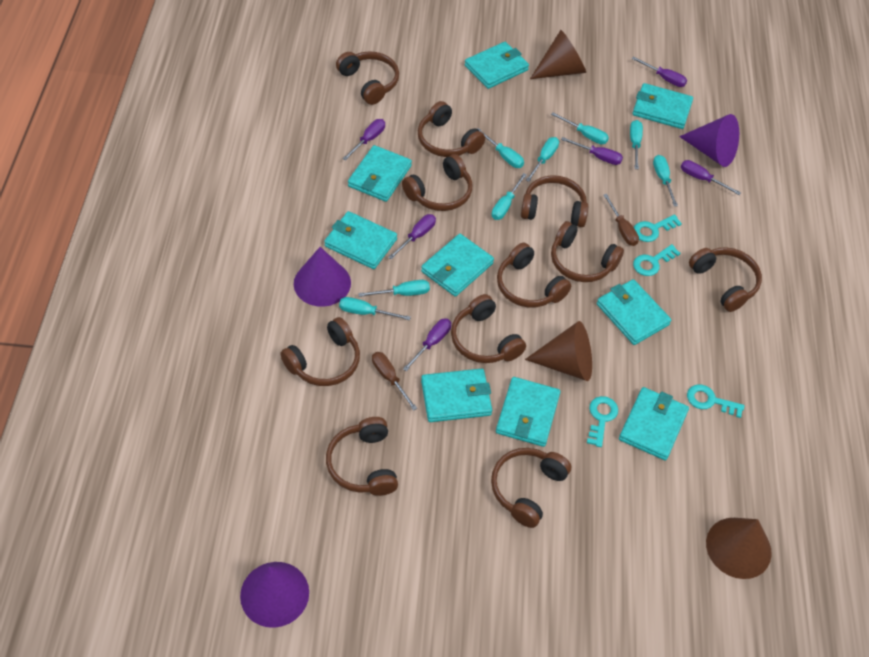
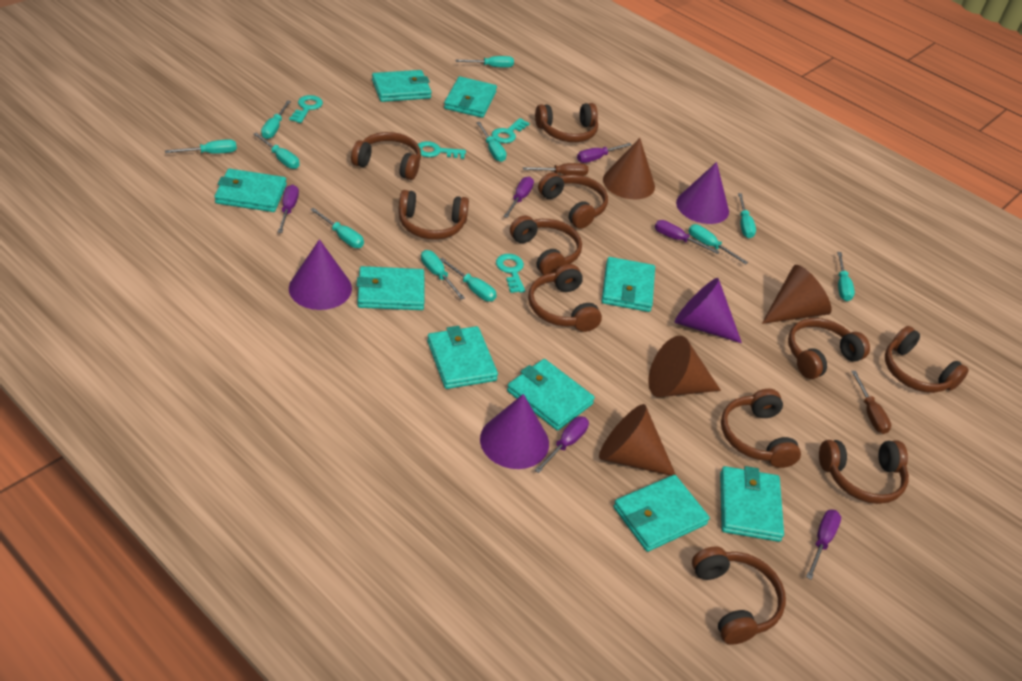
brown cone: 3 -> 4
purple cone: 3 -> 4
turquoise screwdriver: 8 -> 11

